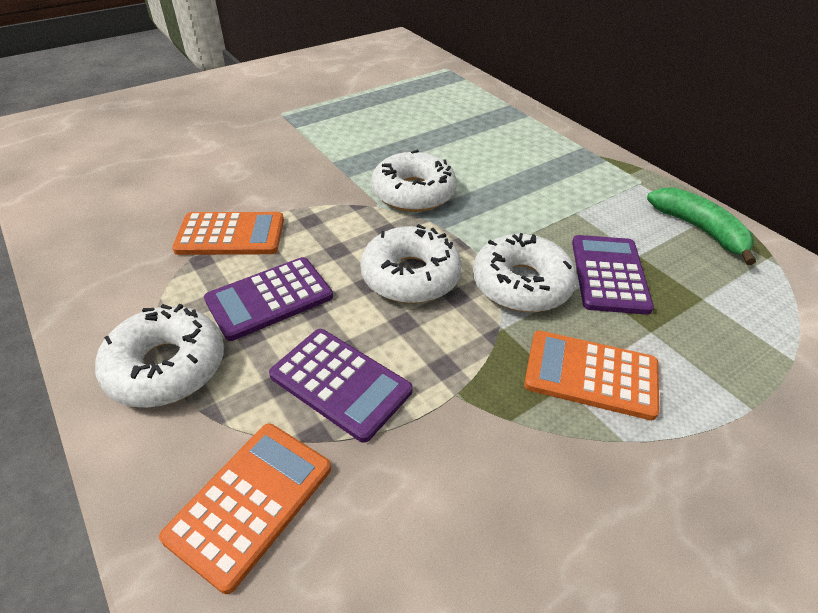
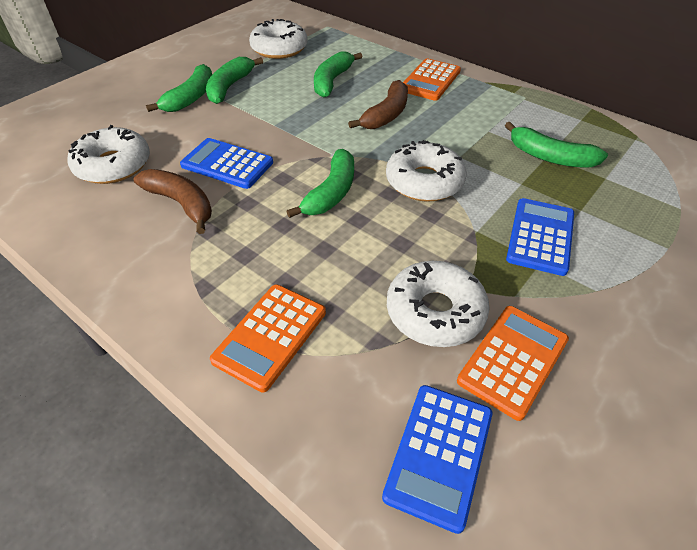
blue calculator: 0 -> 3
brown banana: 0 -> 2
green banana: 1 -> 5
purple calculator: 3 -> 0

